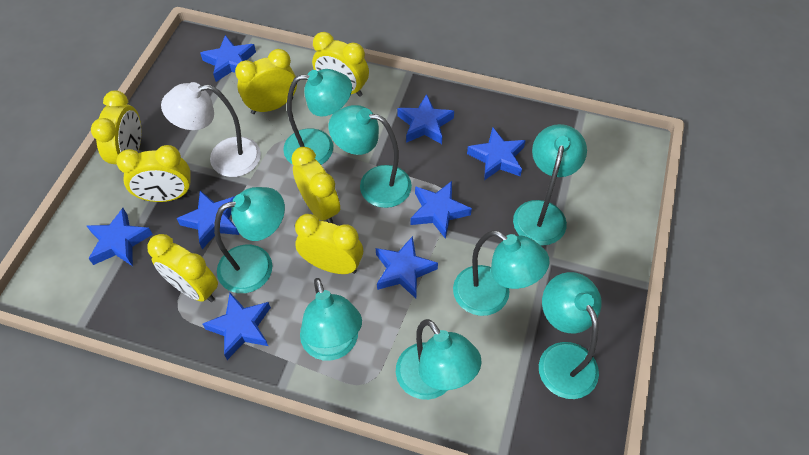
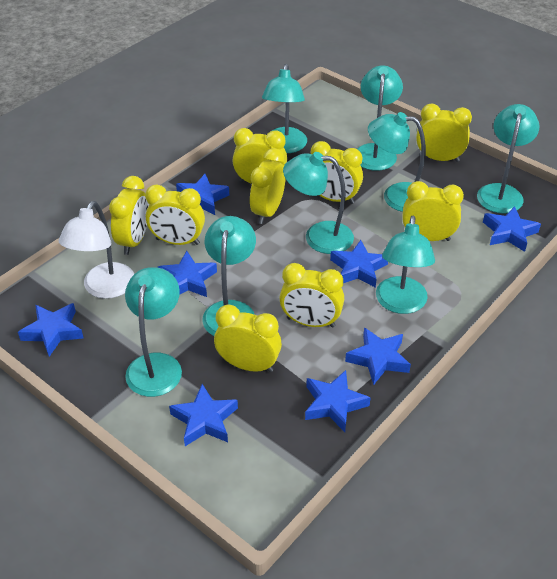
yellow clock: 7 -> 9

